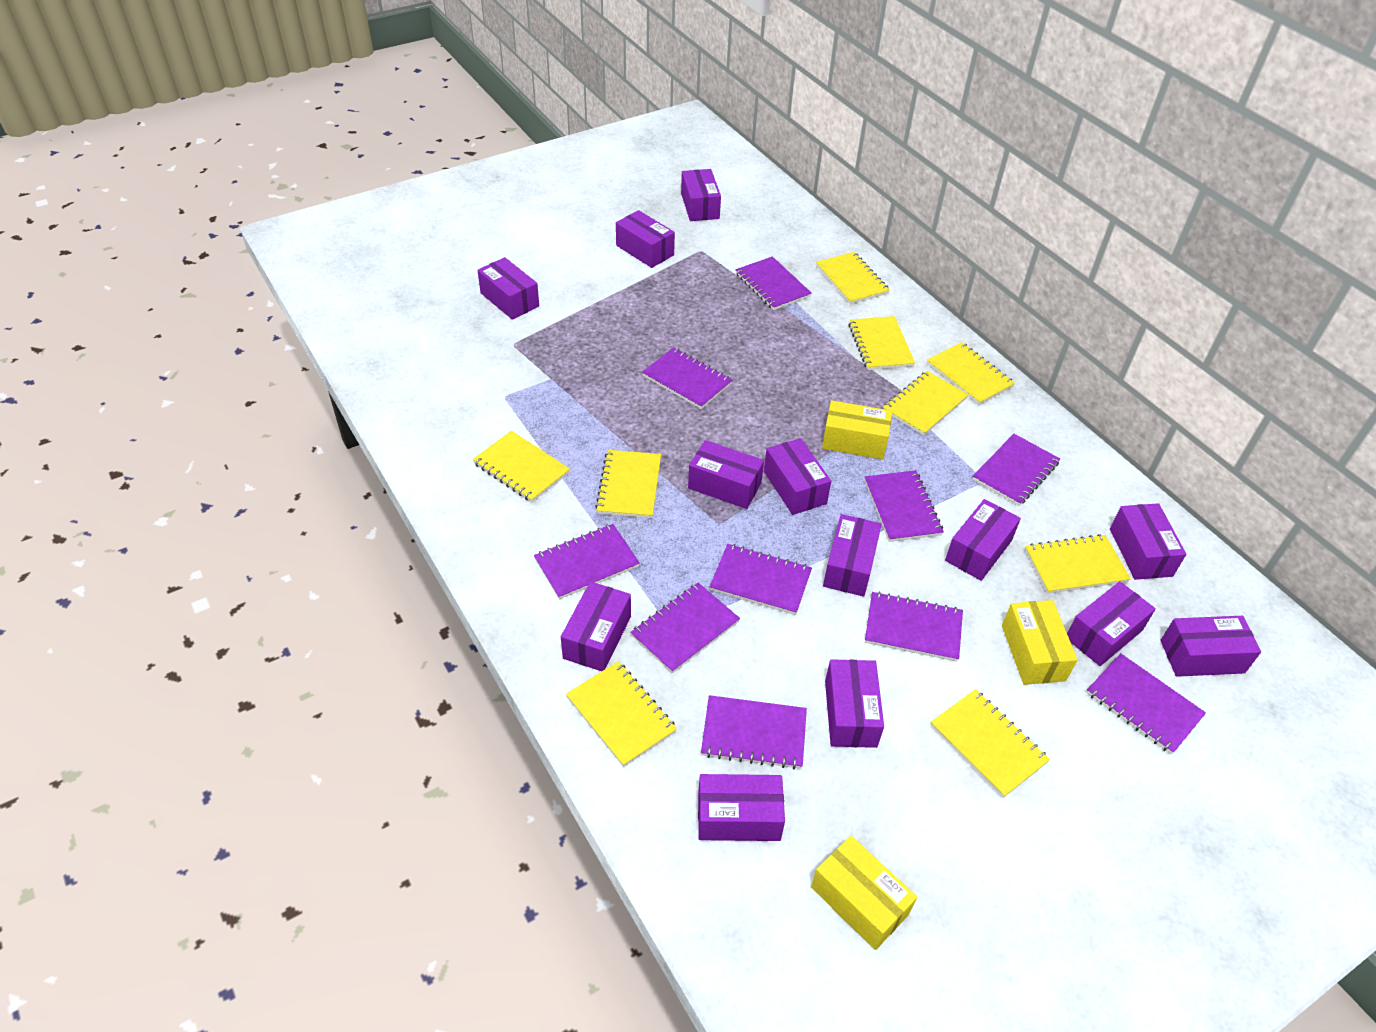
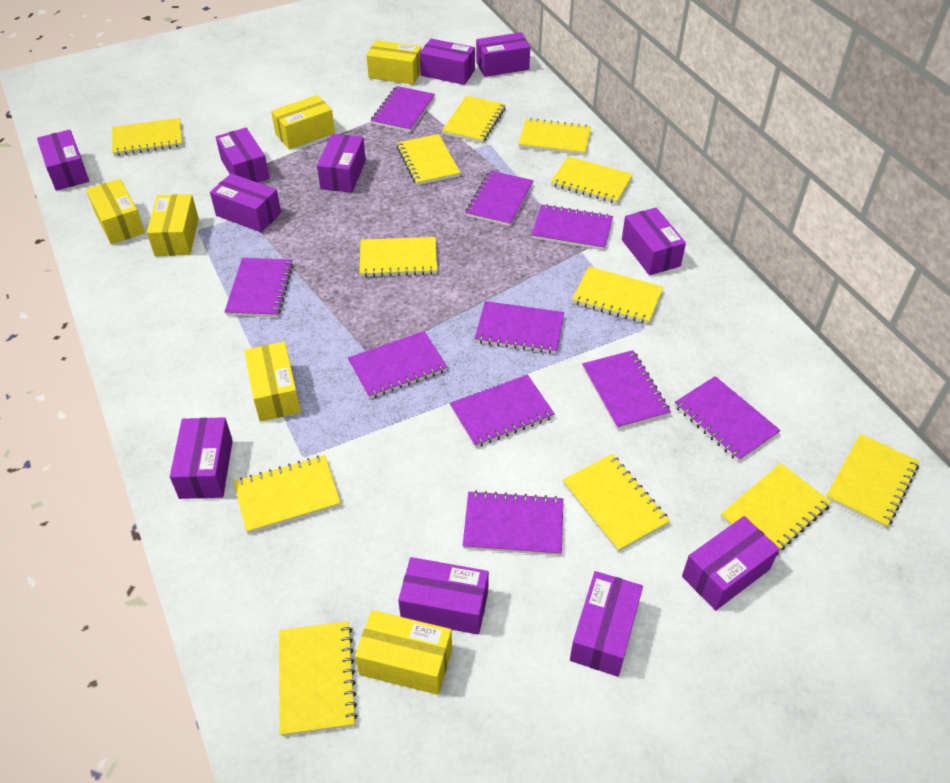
purple box: 13 -> 11
yellow box: 3 -> 6
yellow notebook: 9 -> 12

